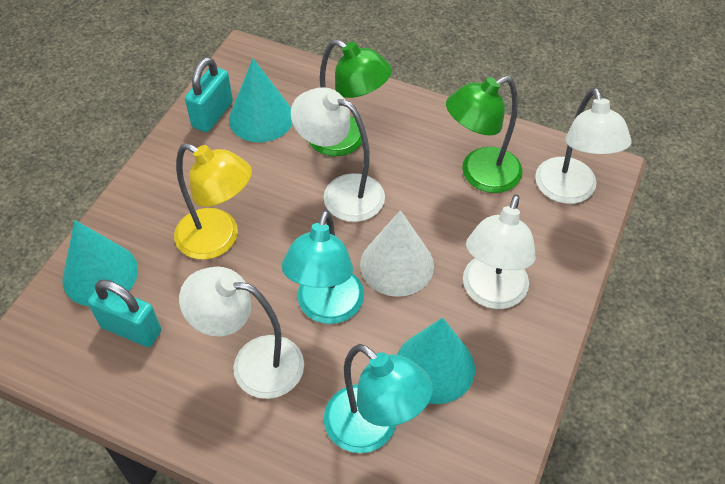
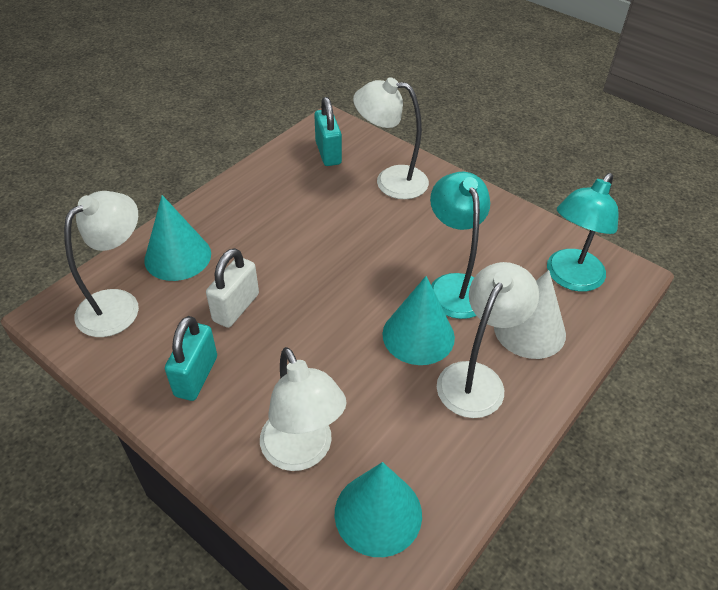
green lamp: 2 -> 0
white padlock: 0 -> 1
yellow lamp: 1 -> 0

